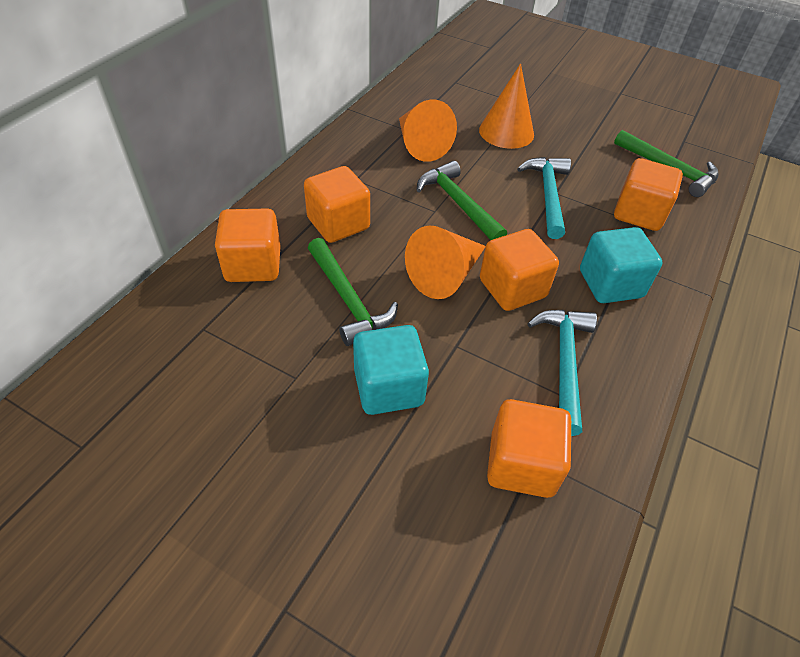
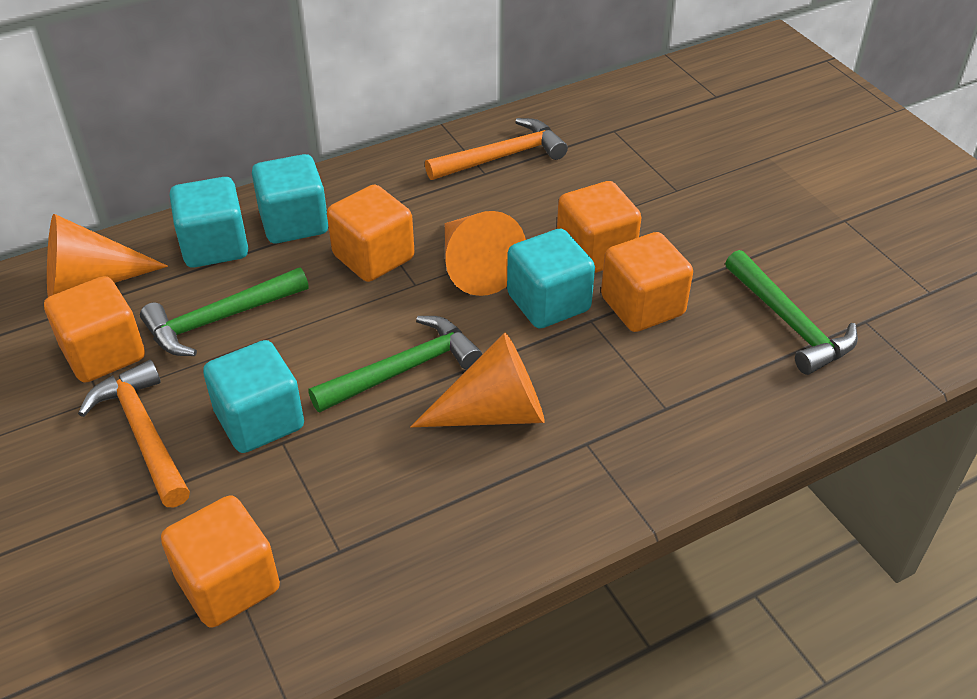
orange hammer: 0 -> 2
turquoise cube: 2 -> 4
turquoise hammer: 2 -> 0

